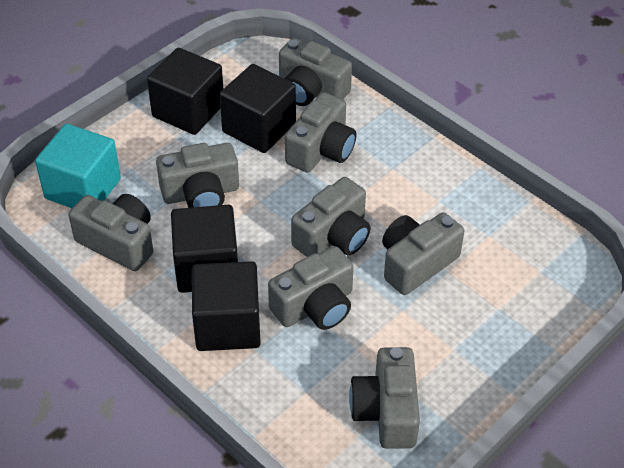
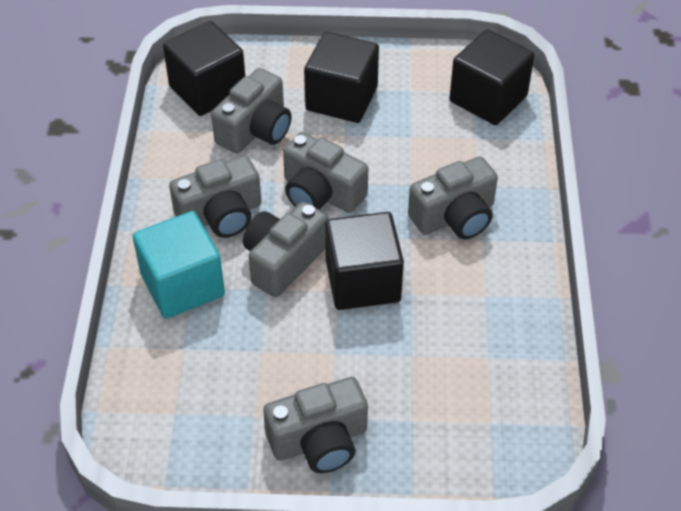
grey camera: 8 -> 6

